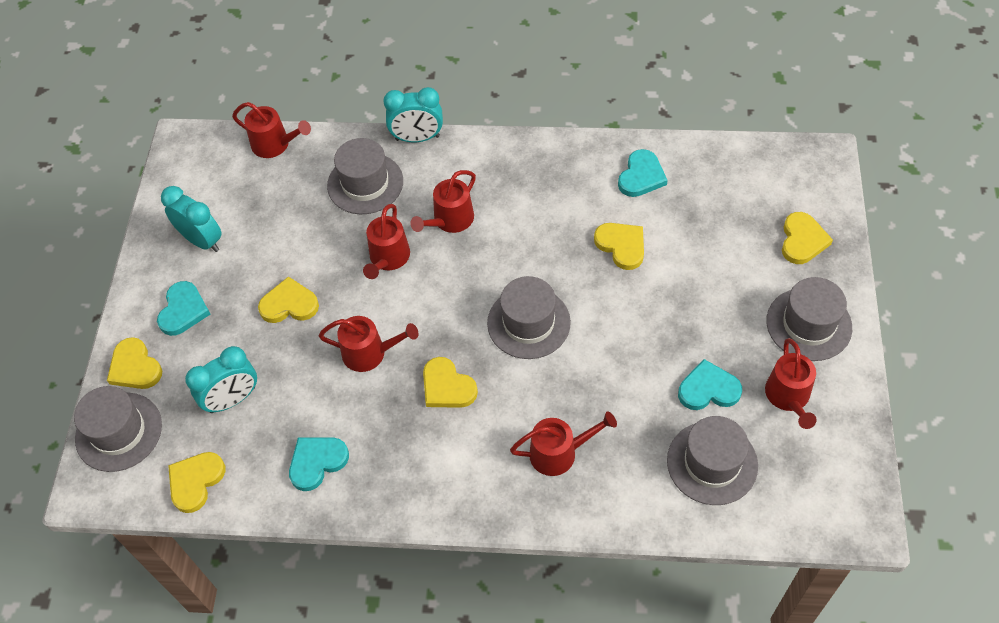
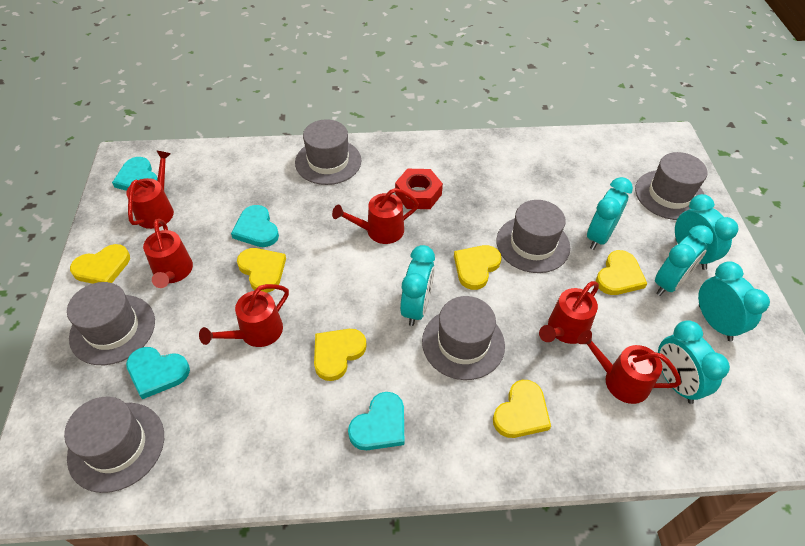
grey hat: 5 -> 6
red nut: 0 -> 1
turquoise clock: 3 -> 6

